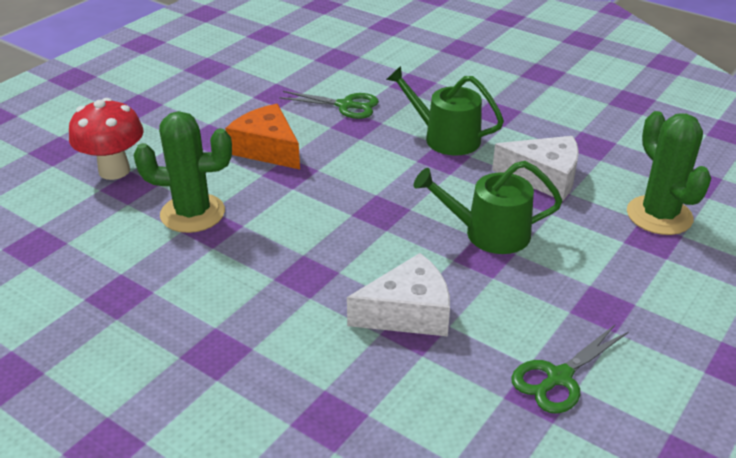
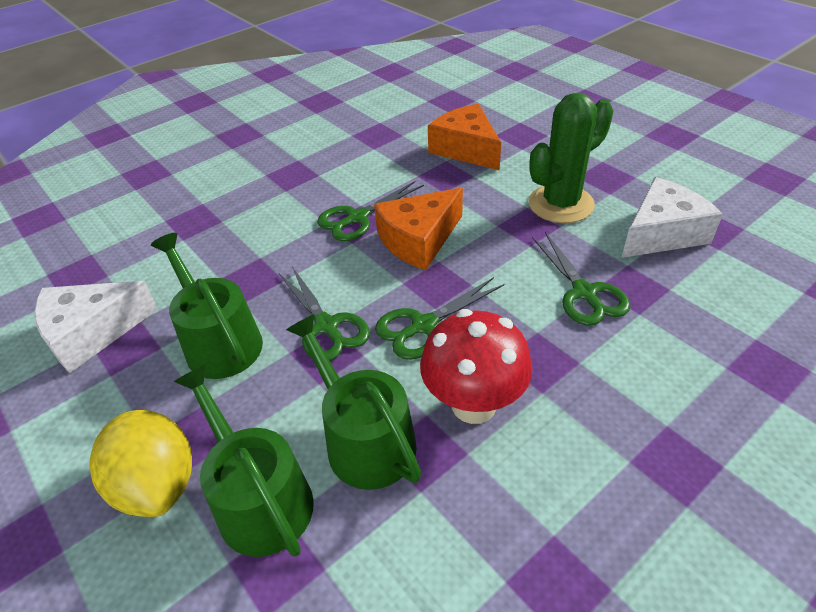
green cactus: 2 -> 1
green scissors: 2 -> 4
green watering can: 2 -> 3
orange cheese: 1 -> 2
yellow lemon: 0 -> 1

